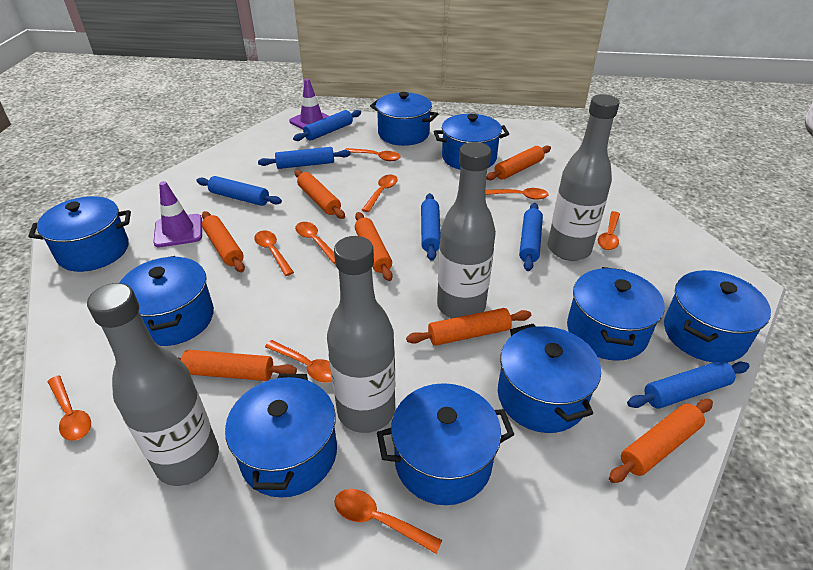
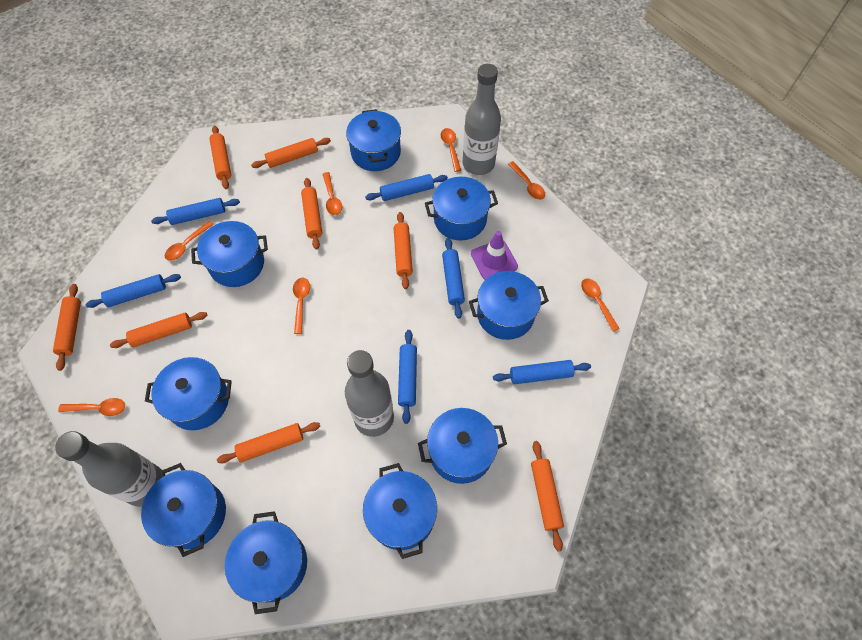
grey bottle: 4 -> 3
orange rolling pin: 7 -> 8
orange spoon: 9 -> 7
purple traffic cone: 2 -> 1

